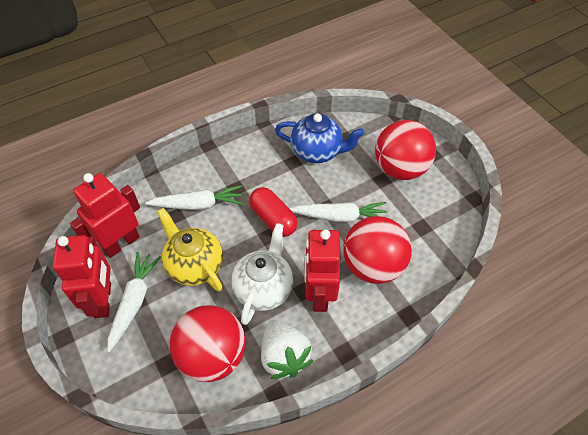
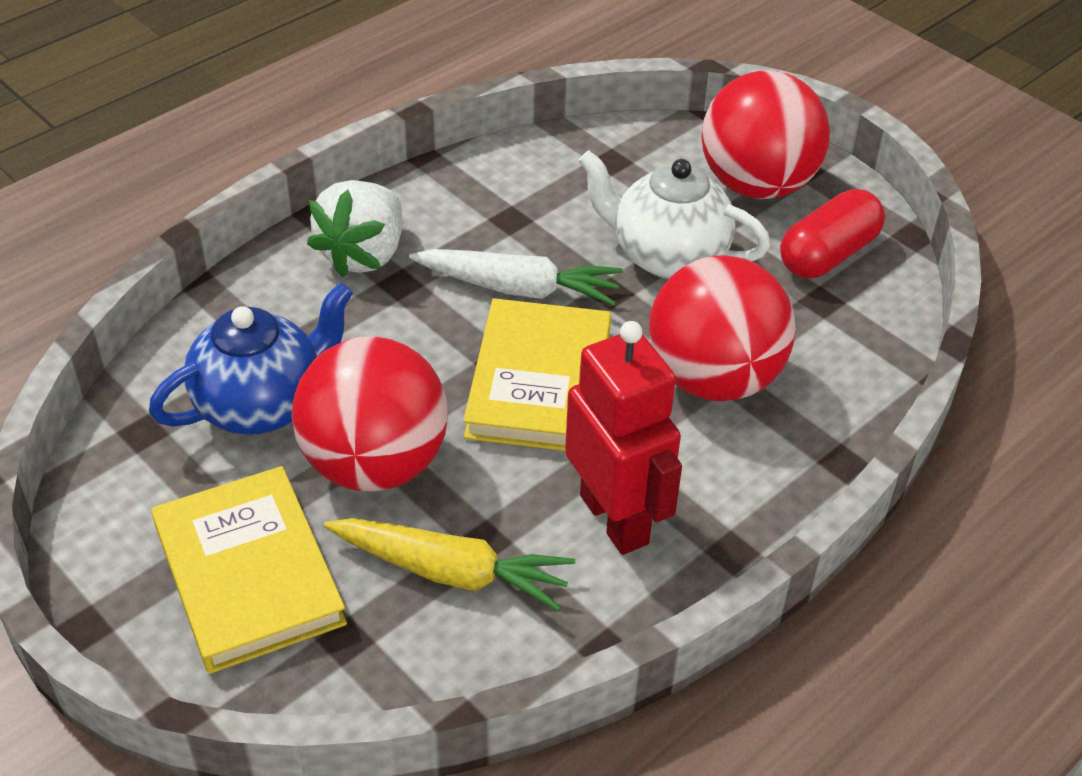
red robot: 3 -> 1
white carrot: 3 -> 1
yellow book: 0 -> 2
yellow carrot: 0 -> 1
yellow teapot: 1 -> 0

